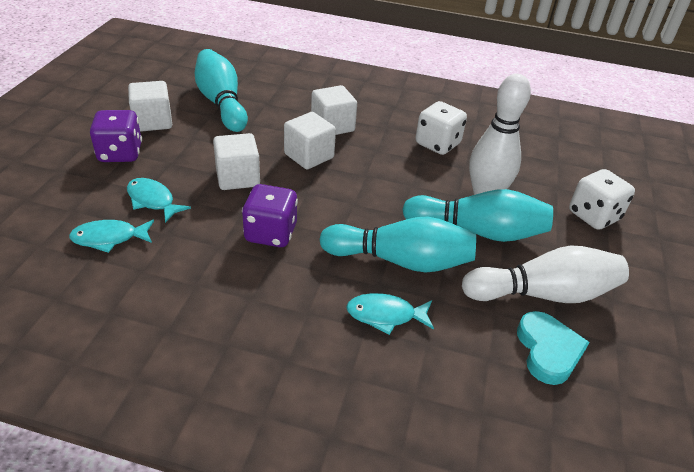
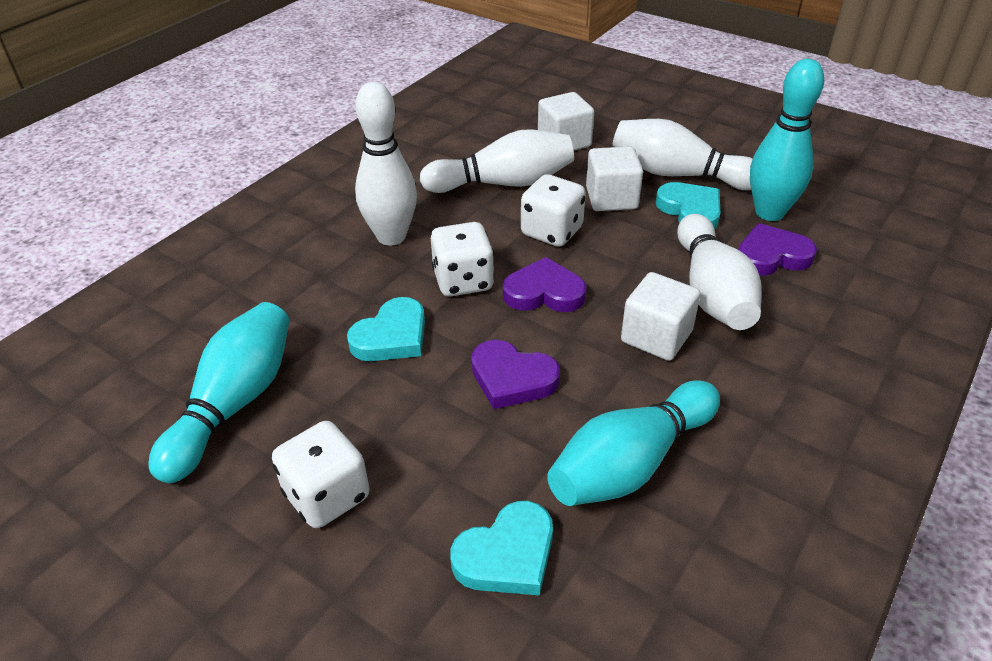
purple dice: 2 -> 0
purple heart: 0 -> 3
turquoise fish: 3 -> 0
turquoise heart: 1 -> 3
white bowling pin: 2 -> 4
white cube: 4 -> 3
white dice: 2 -> 3

